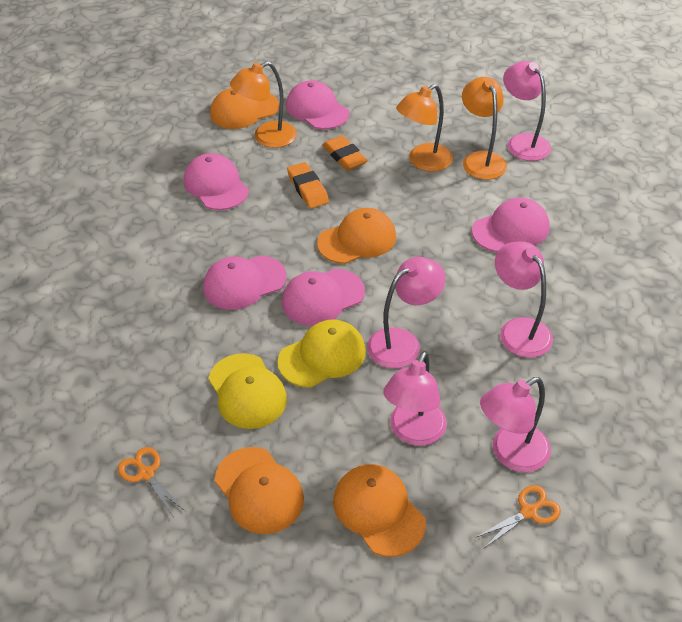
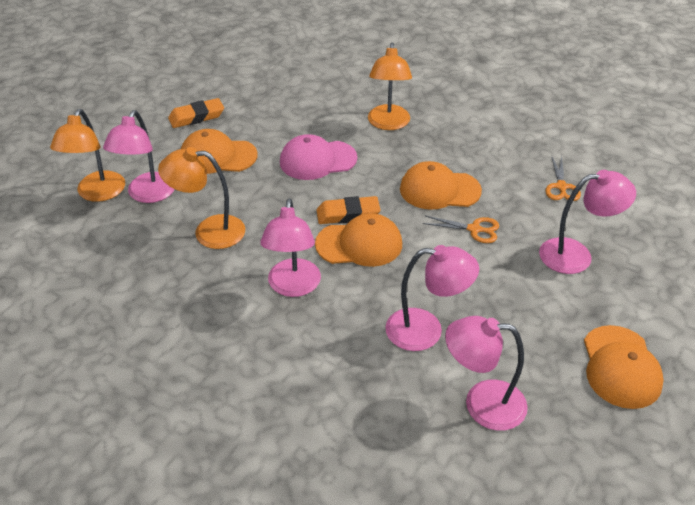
pink cap: 5 -> 1
yellow cap: 2 -> 0

